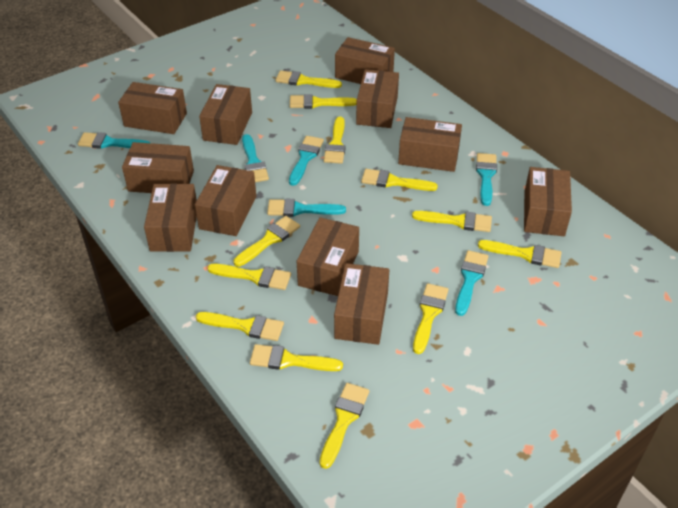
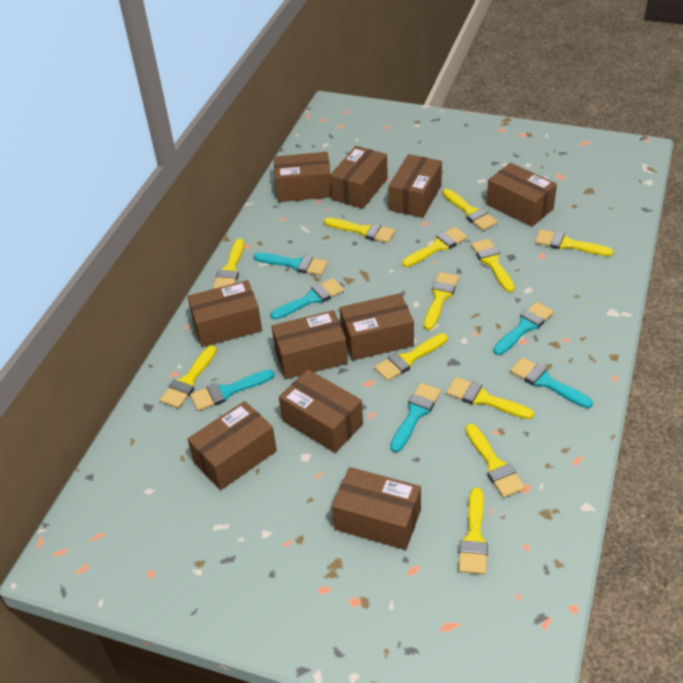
brown box: 11 -> 10

